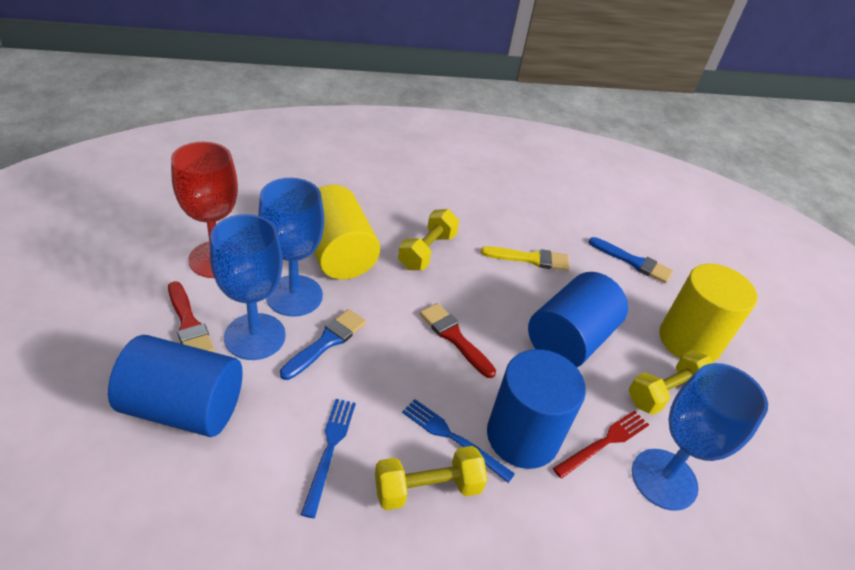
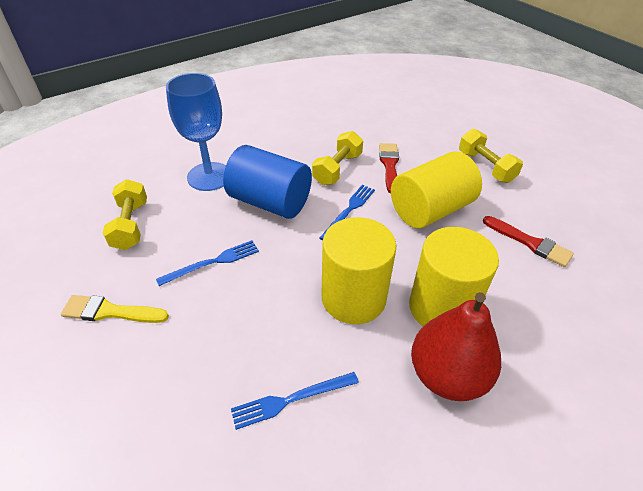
blue brush: 2 -> 0
blue cylinder: 3 -> 1
blue fork: 2 -> 3
blue goblet: 3 -> 1
red fork: 1 -> 0
red goblet: 1 -> 0
red pear: 0 -> 1
yellow cylinder: 2 -> 3

